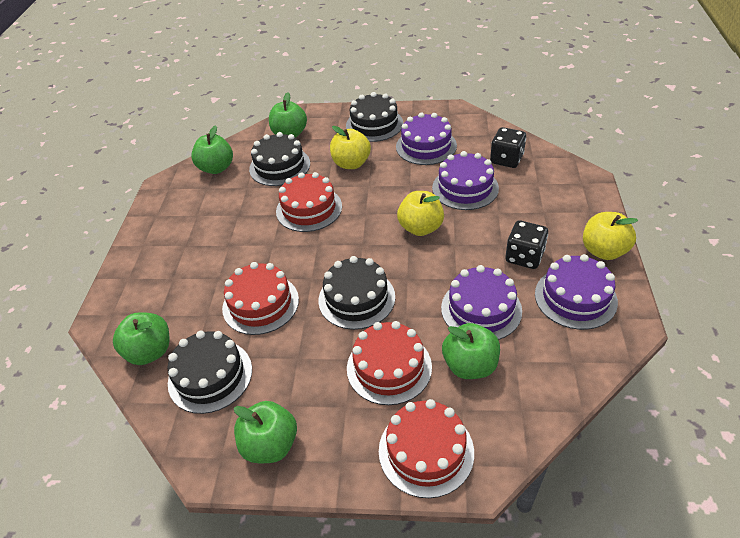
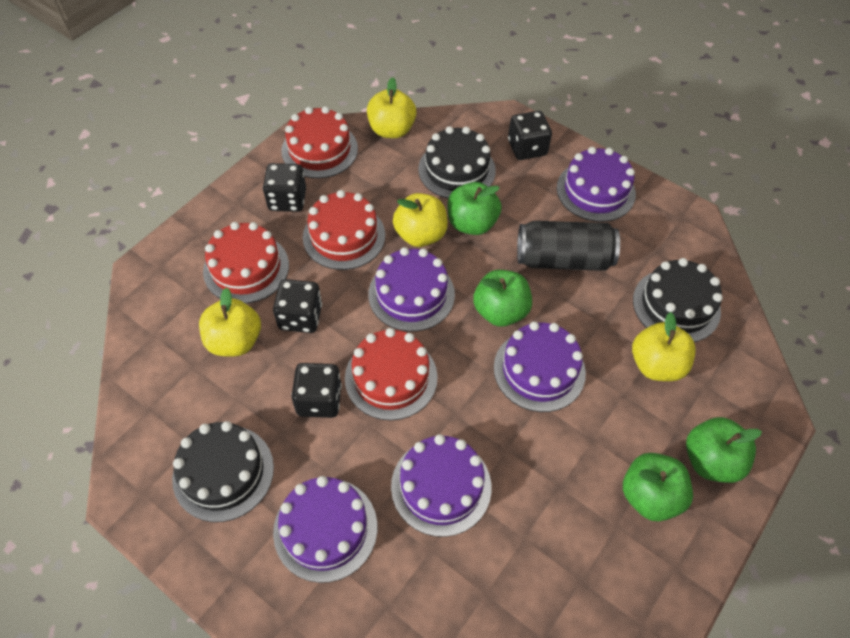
black cake: 4 -> 3
black can: 0 -> 1
black dice: 2 -> 4
green apple: 5 -> 4
purple cake: 4 -> 5
yellow apple: 3 -> 4

